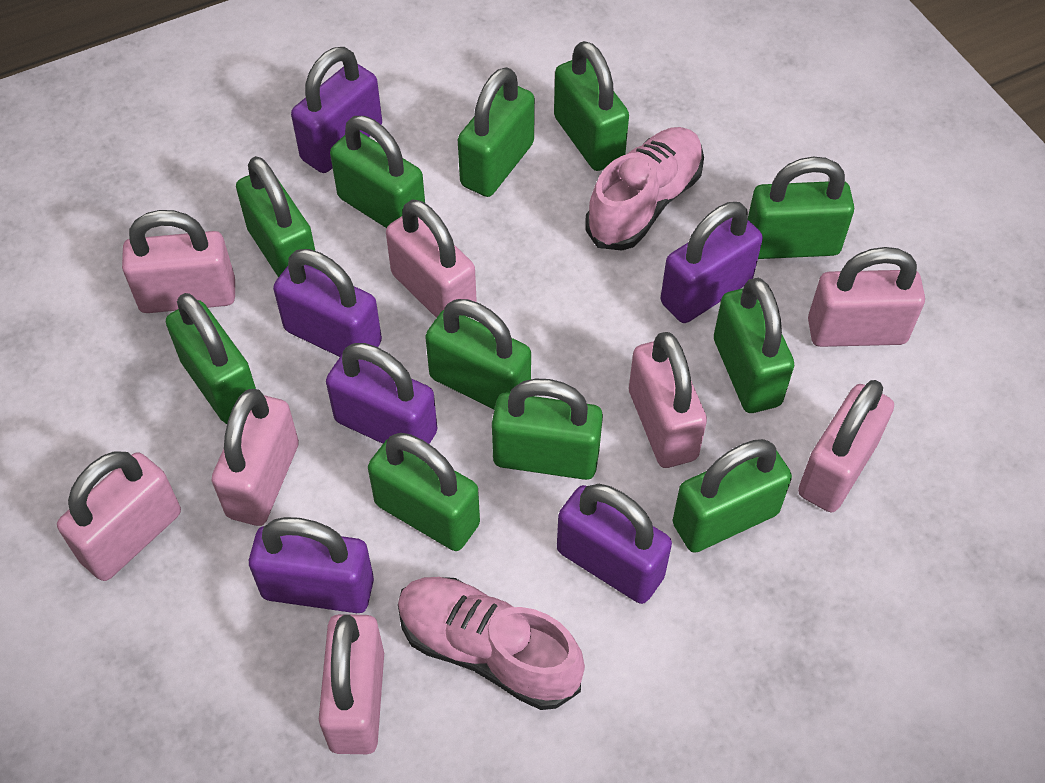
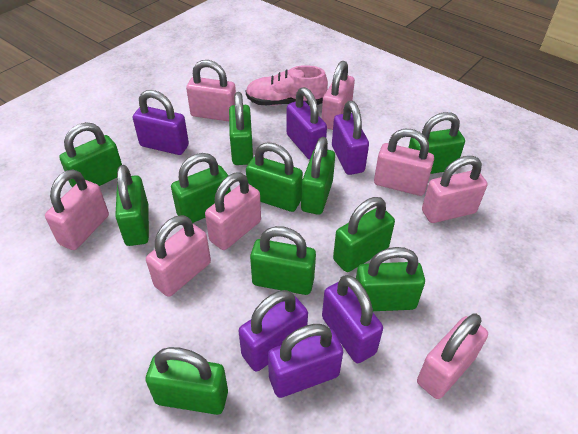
pink shoe: 2 -> 1

